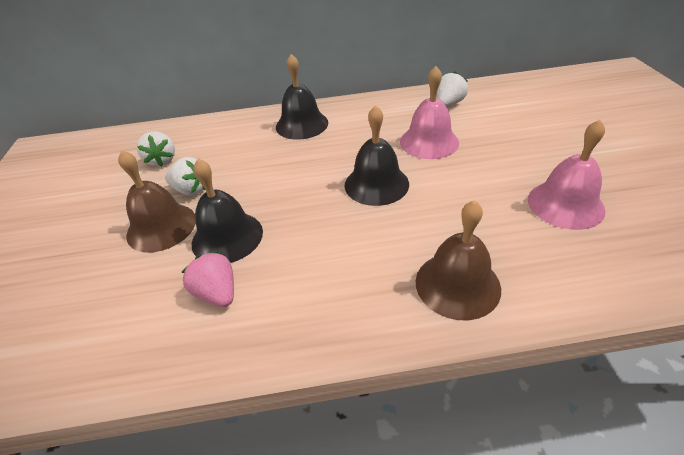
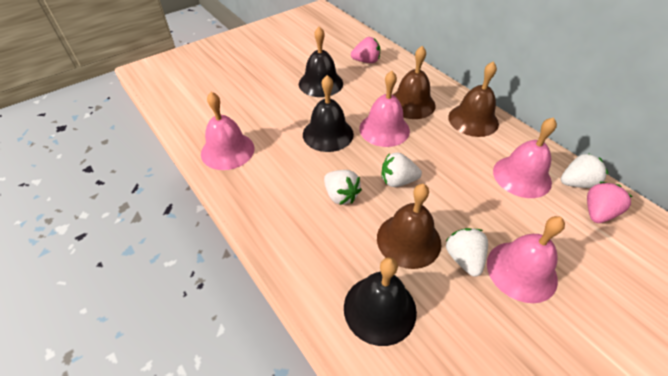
brown bell: 2 -> 3
pink bell: 2 -> 4
pink strawberry: 1 -> 2
white strawberry: 3 -> 4

